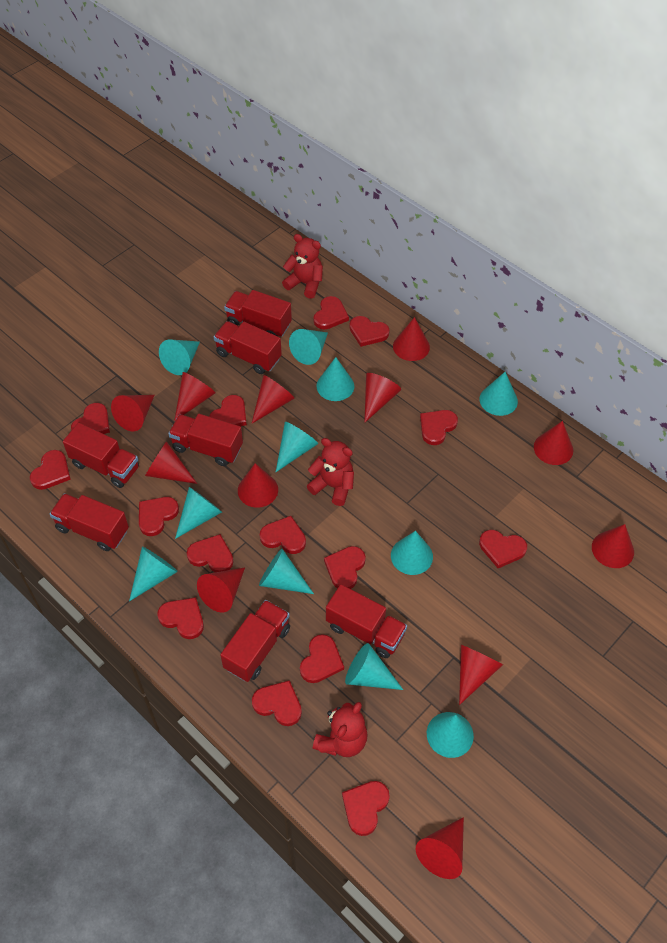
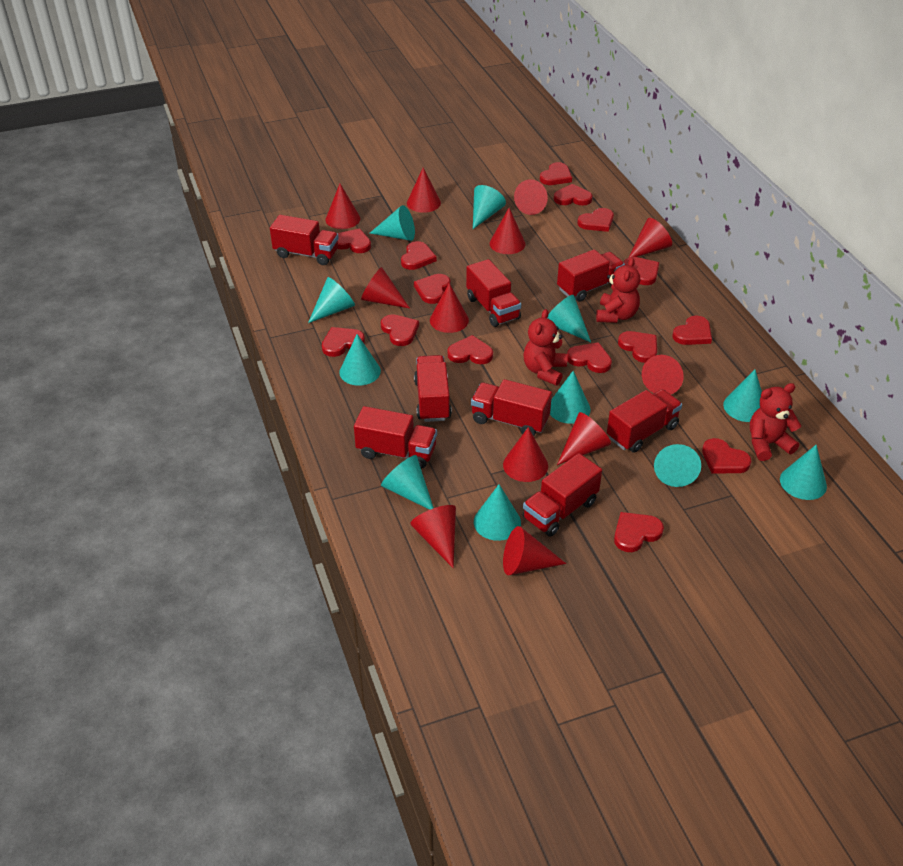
red truck: 7 -> 8

